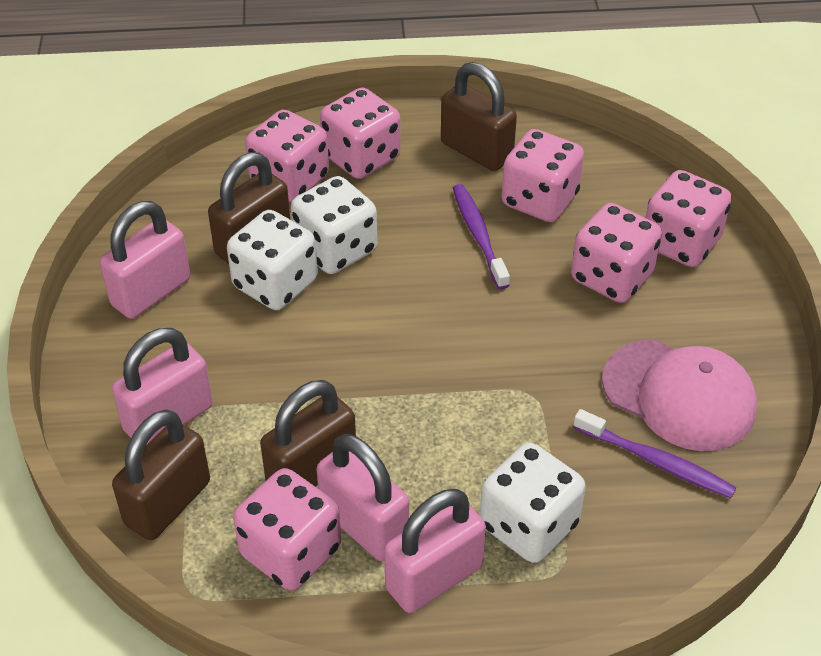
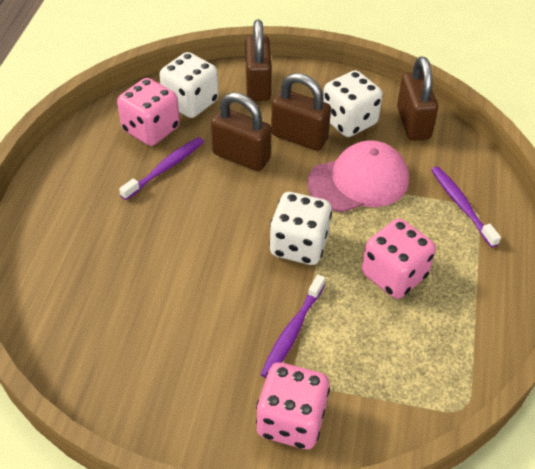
pink dice: 6 -> 3
pink padlock: 4 -> 0
purple toothbrush: 2 -> 3

